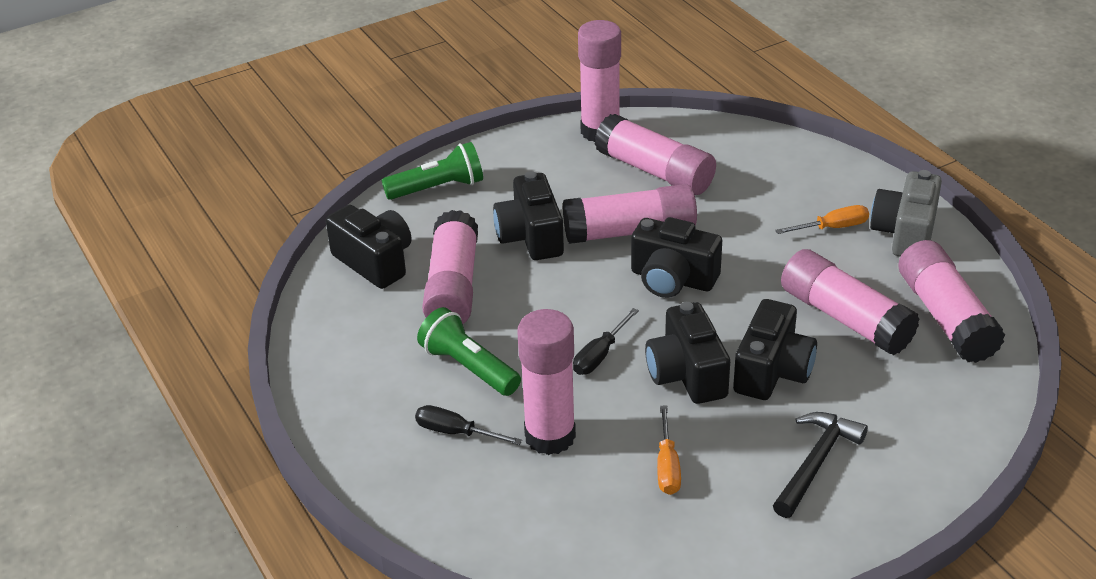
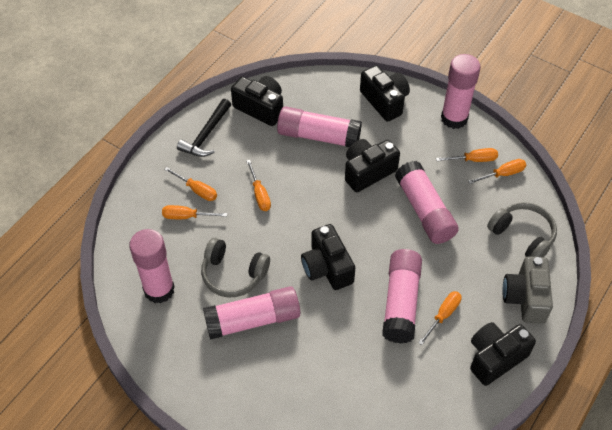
black screwdriver: 2 -> 0
green flashlight: 2 -> 0
grey headphones: 0 -> 2
orange screwdriver: 2 -> 6
pink glue stick: 7 -> 6

